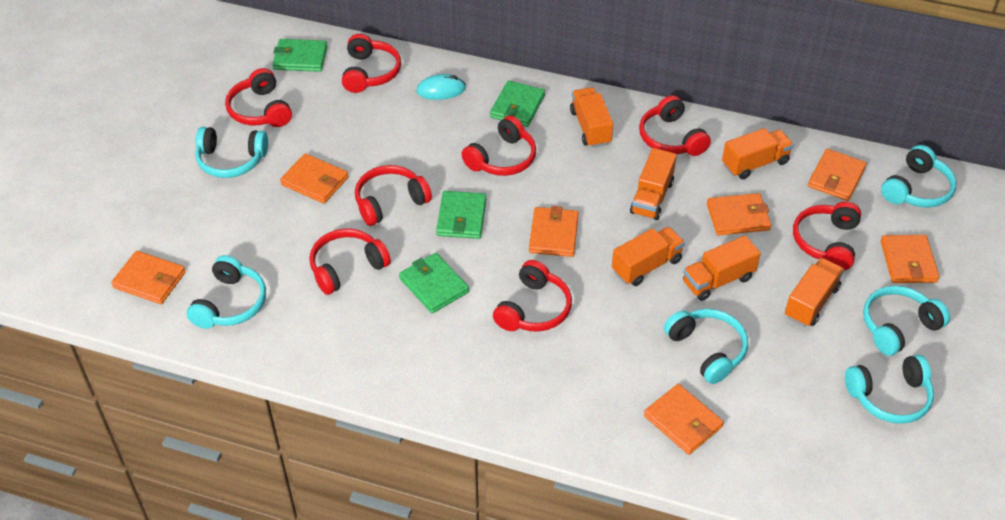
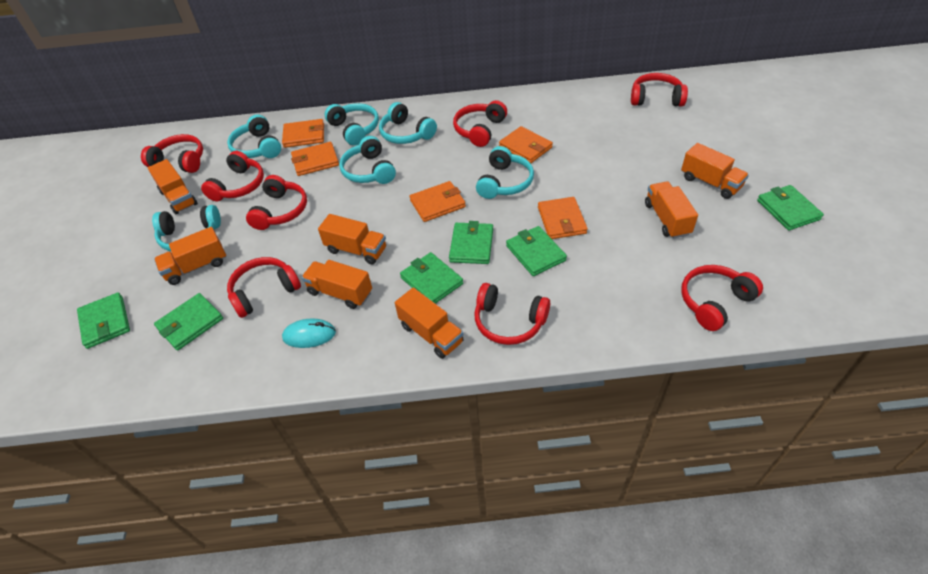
green wallet: 4 -> 6
orange truck: 6 -> 7
orange wallet: 7 -> 5

